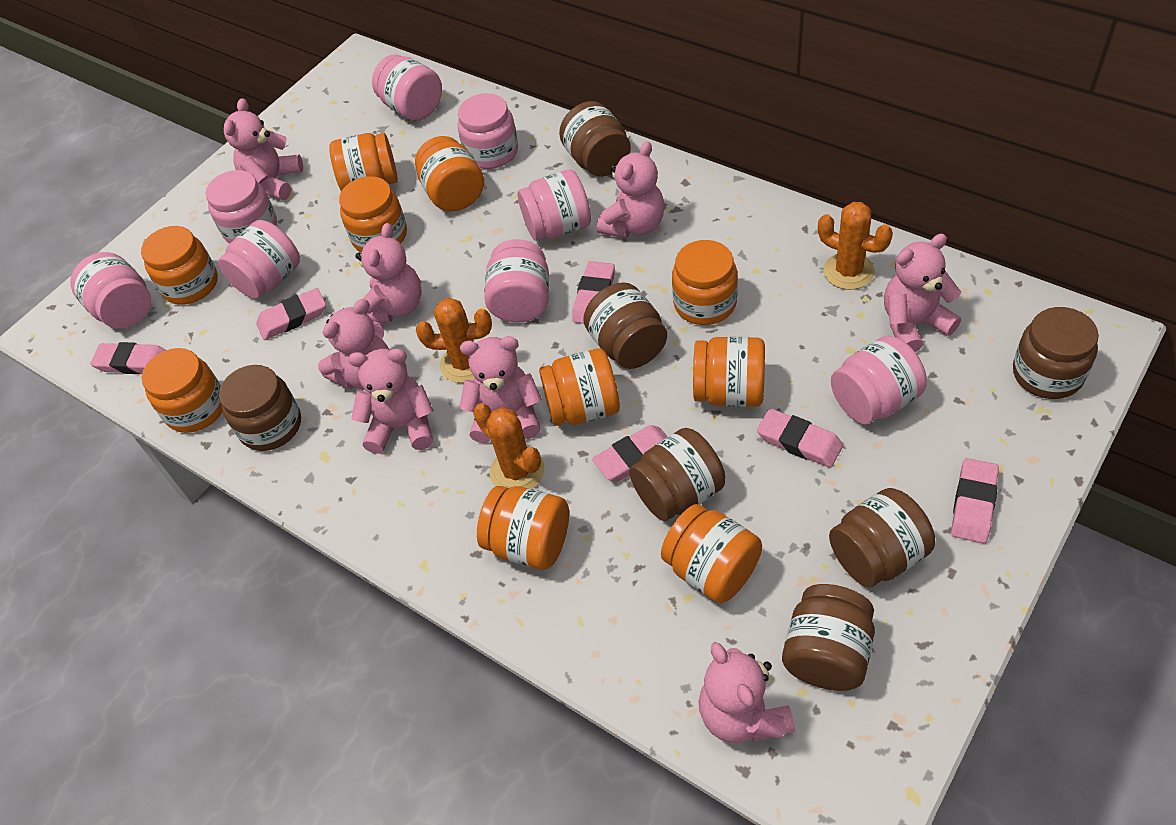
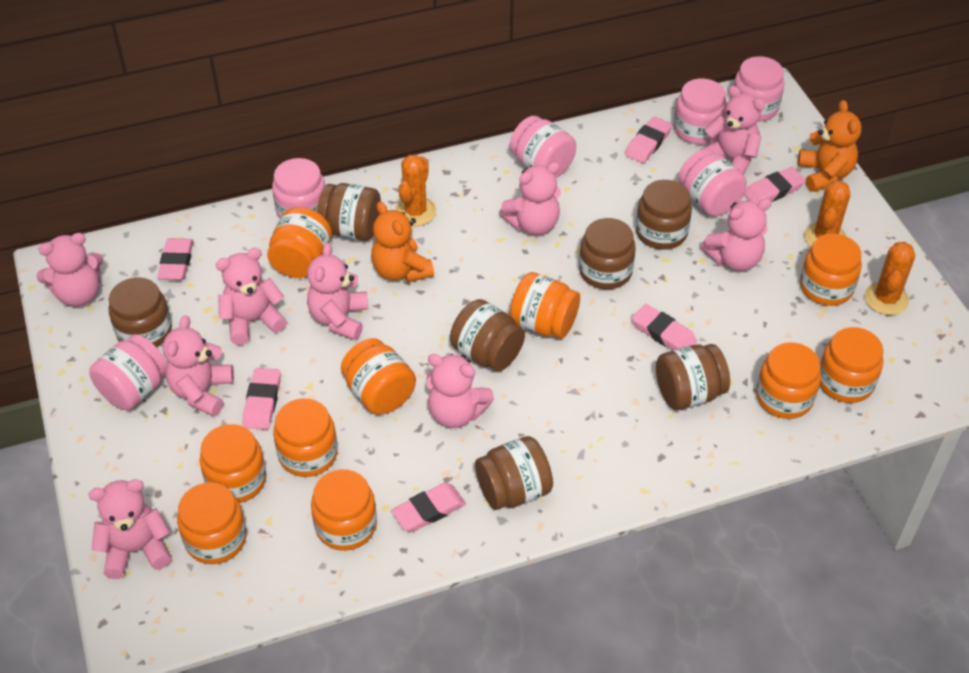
orange teddy bear: 0 -> 2
pink jar: 8 -> 6
pink teddy bear: 8 -> 9

